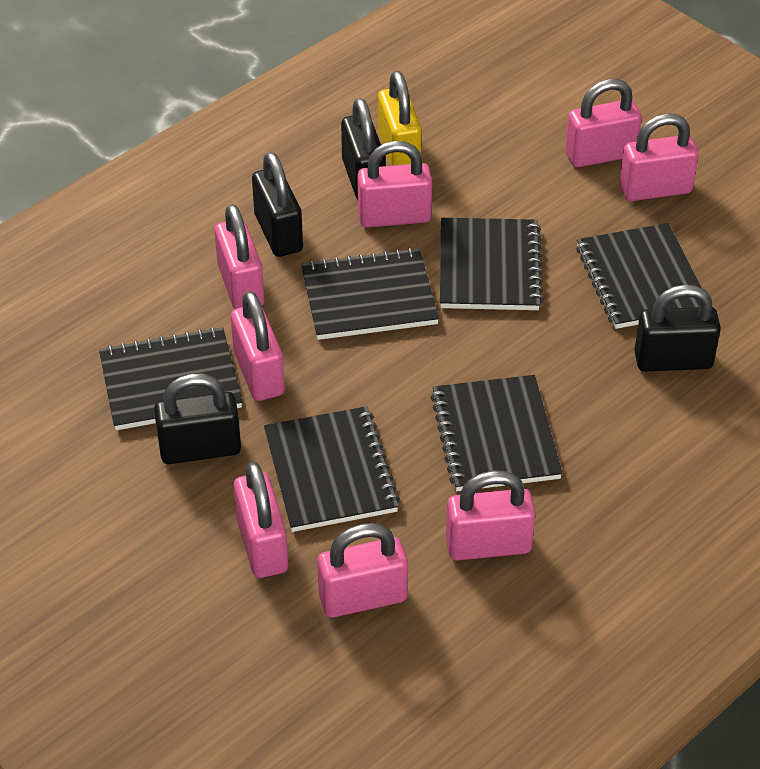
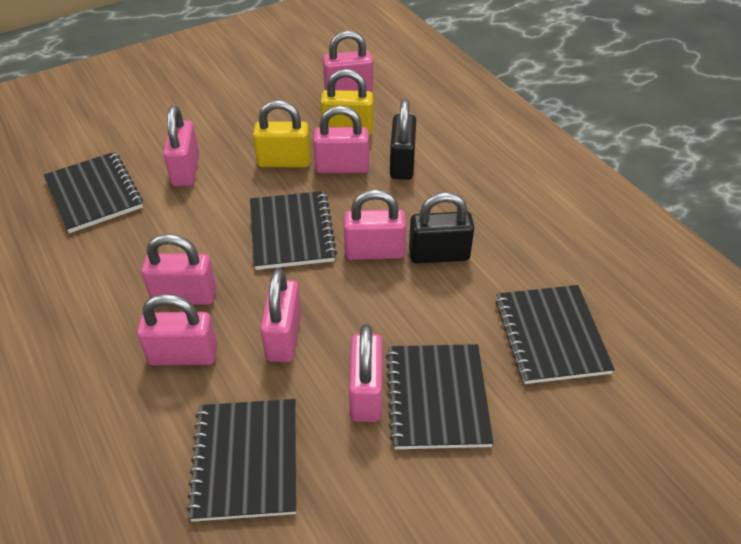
black notebook: 6 -> 5
black padlock: 4 -> 2
yellow padlock: 1 -> 2

